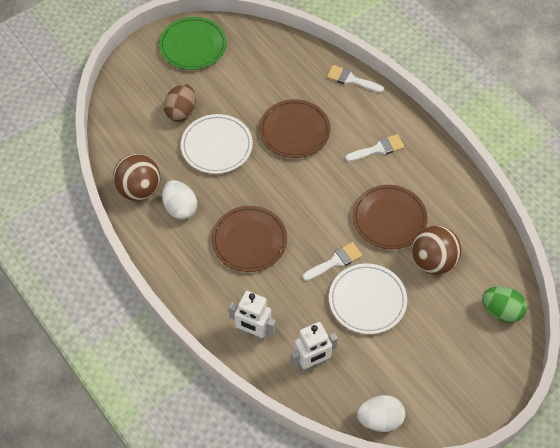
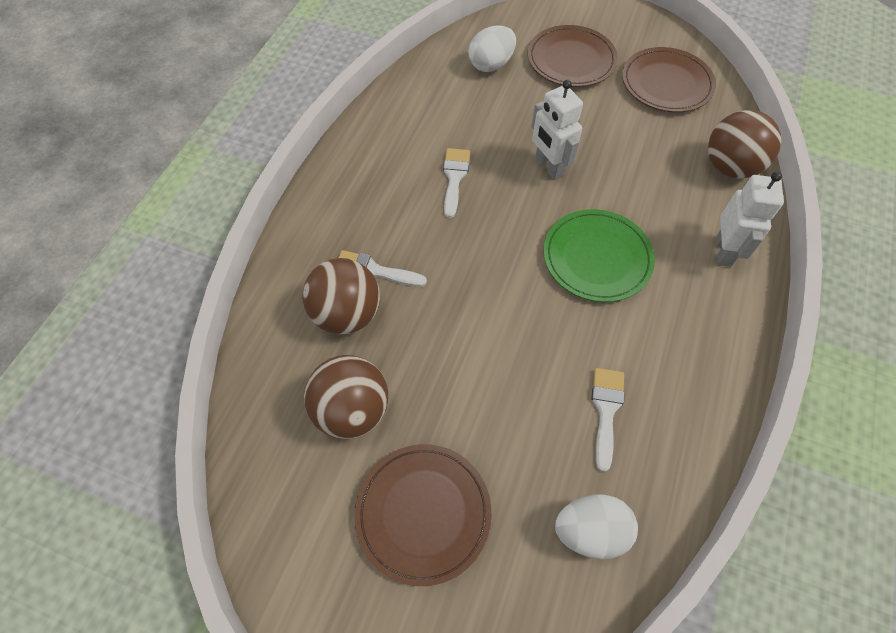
brown ball: 2 -> 3
brown egg: 1 -> 0
green egg: 1 -> 0
white plate: 2 -> 0

